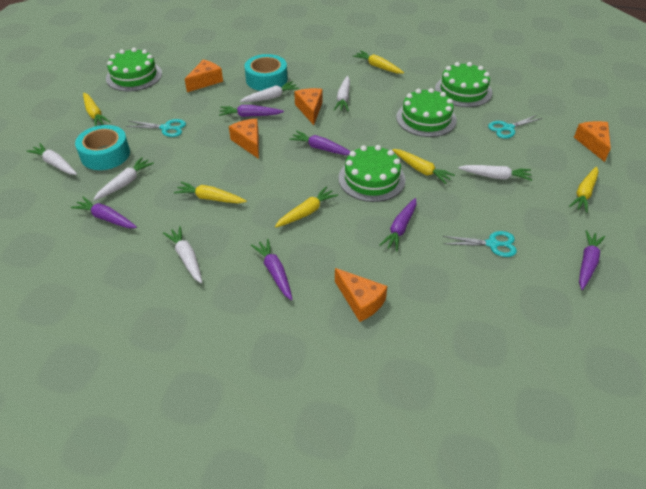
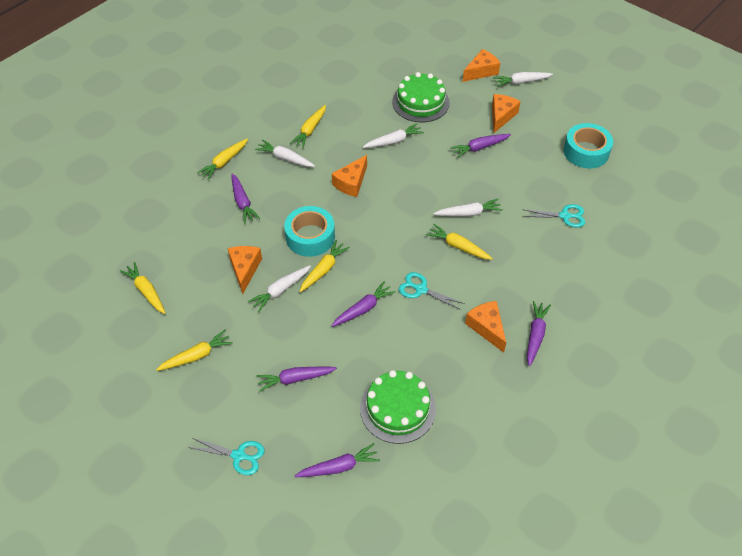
green cake: 4 -> 2
white carrot: 6 -> 5

